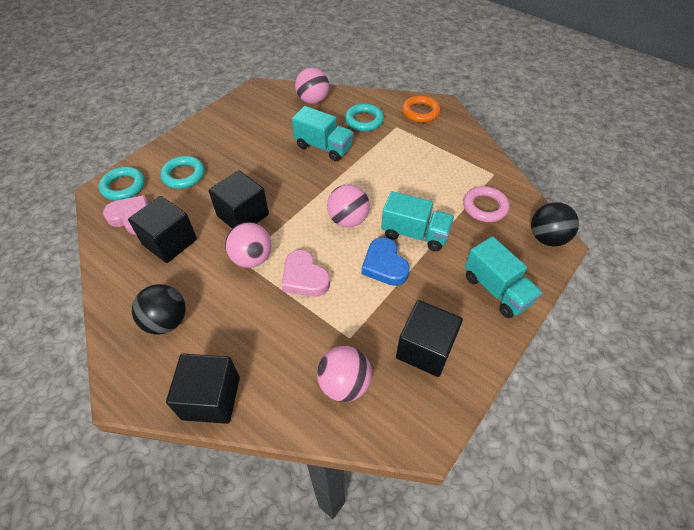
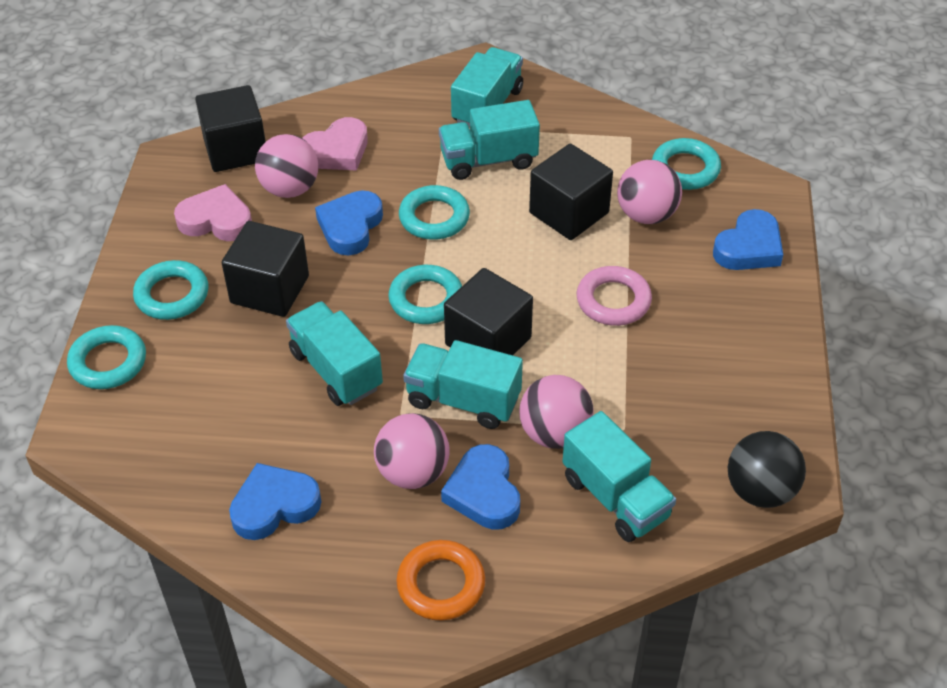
black ball: 2 -> 1
blue heart: 1 -> 4
turquoise ring: 3 -> 5
turquoise truck: 3 -> 5

